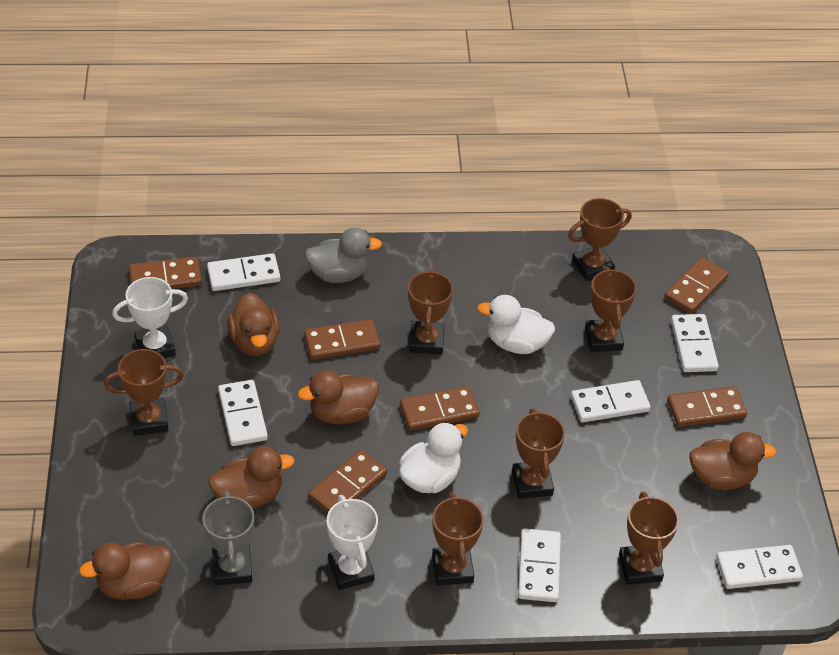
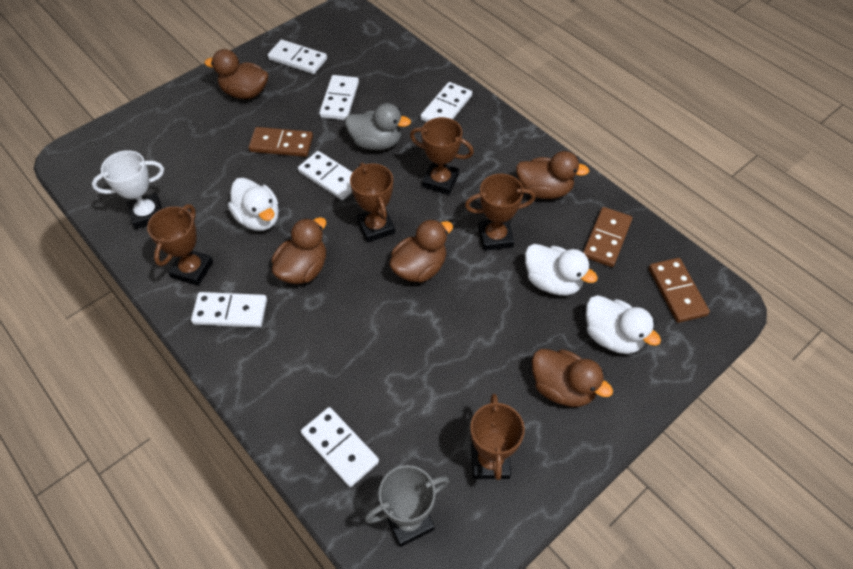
brown domino: 6 -> 3
brown trophy: 7 -> 5
white duck: 2 -> 3
white trophy: 2 -> 1

